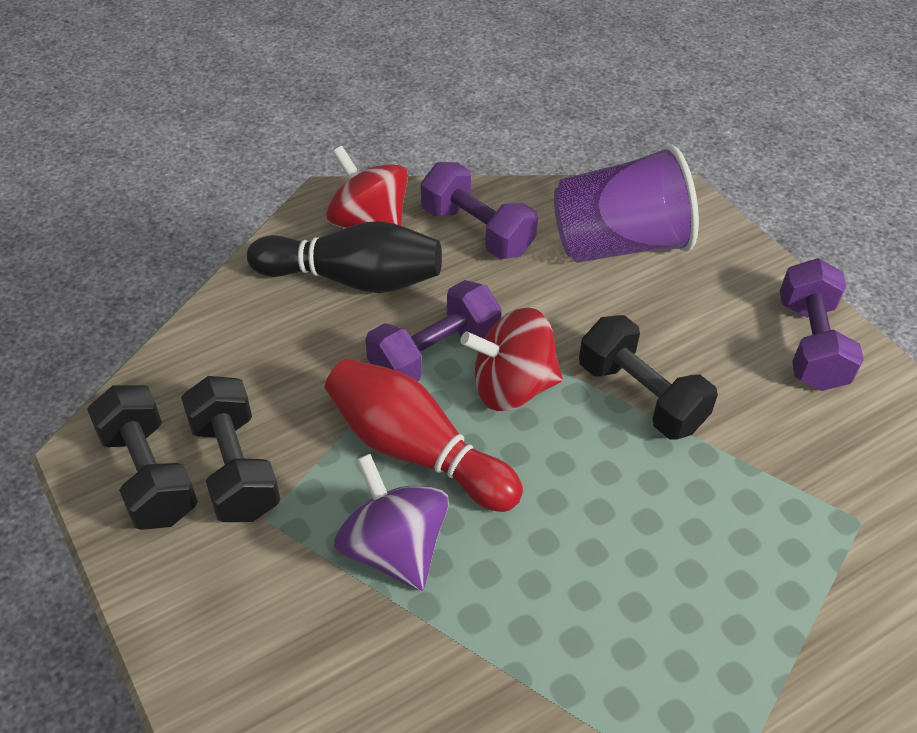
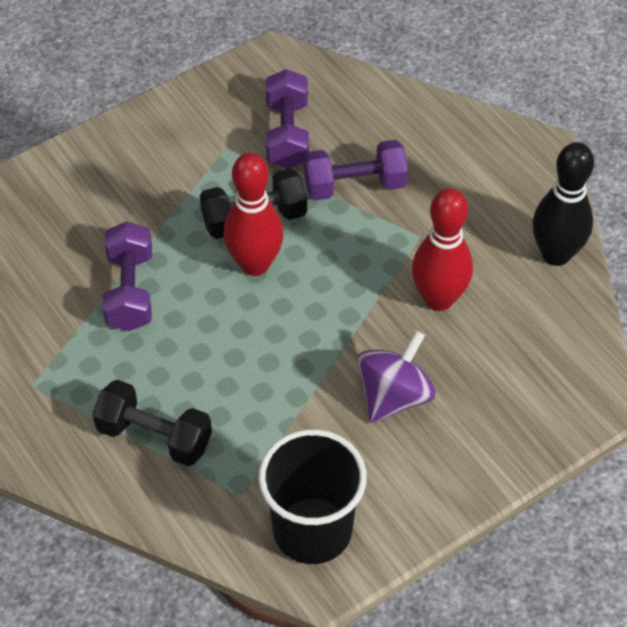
black cup: 0 -> 1
black dumbbell: 3 -> 2
purple cup: 1 -> 0
red bowling pin: 1 -> 2
red spinning top: 2 -> 0

